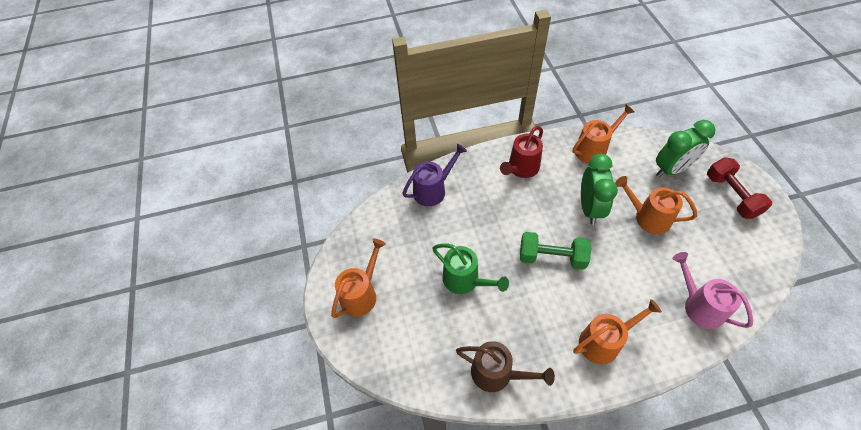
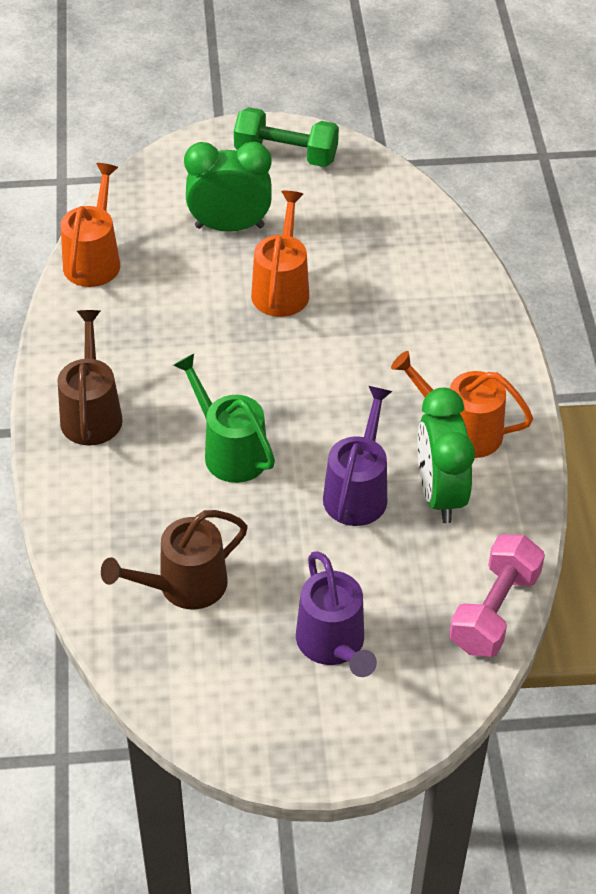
brown watering can: 1 -> 2
orange watering can: 4 -> 3
pink dumbbell: 0 -> 1
pink watering can: 1 -> 0
purple watering can: 1 -> 2
red dumbbell: 1 -> 0
red watering can: 1 -> 0

